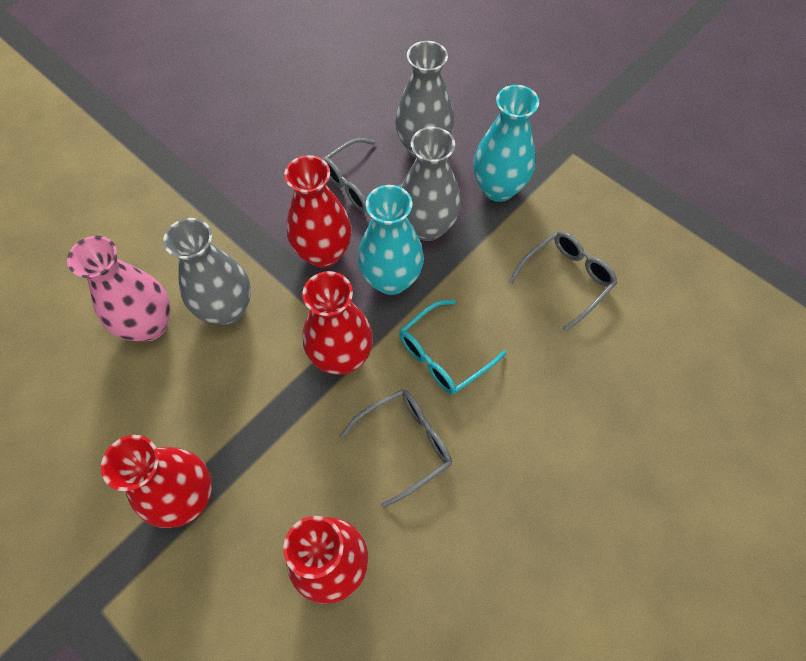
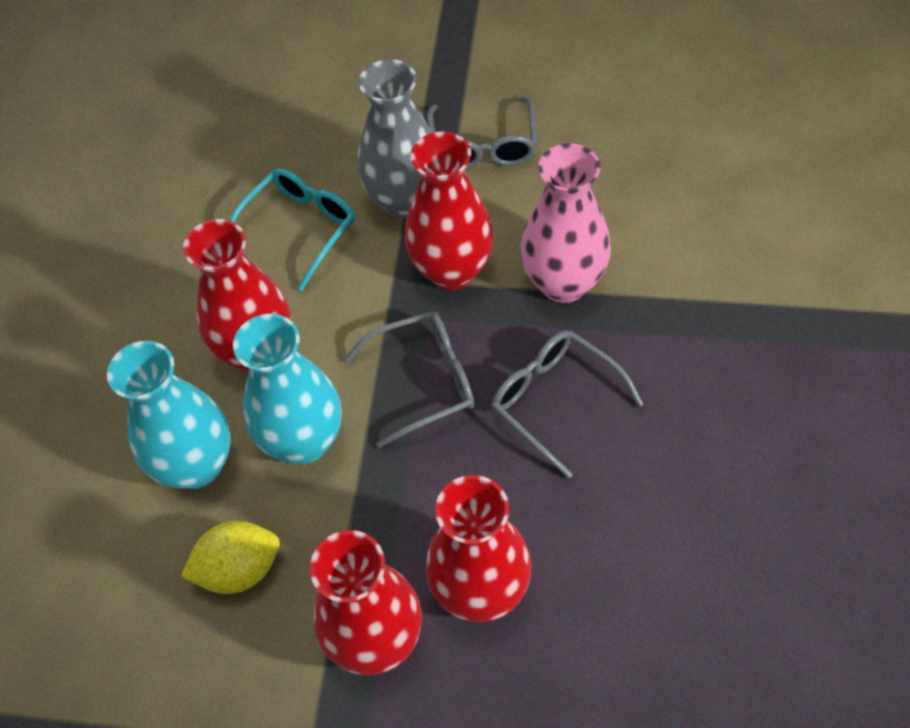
grey vase: 3 -> 1
yellow lemon: 0 -> 1

